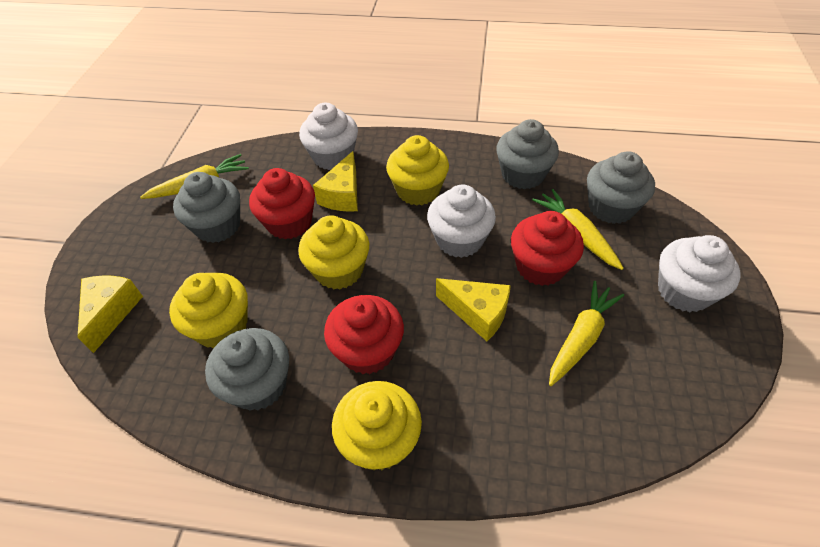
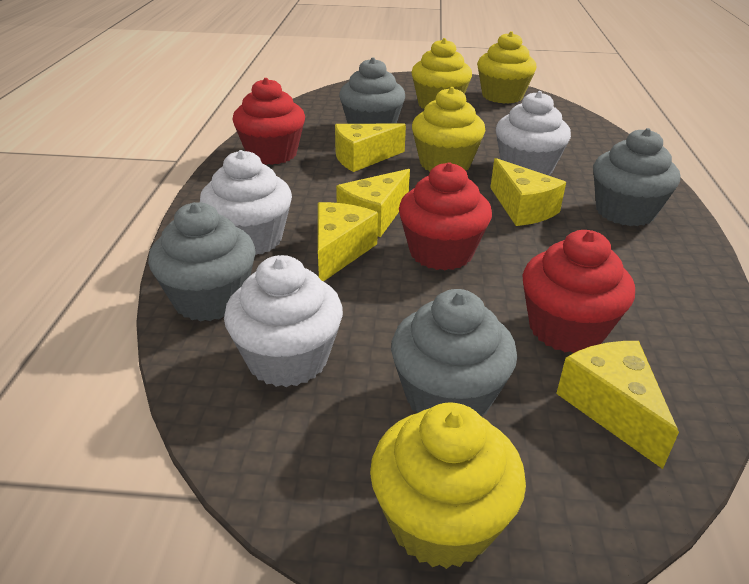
yellow carrot: 3 -> 0
yellow cheese: 3 -> 5

